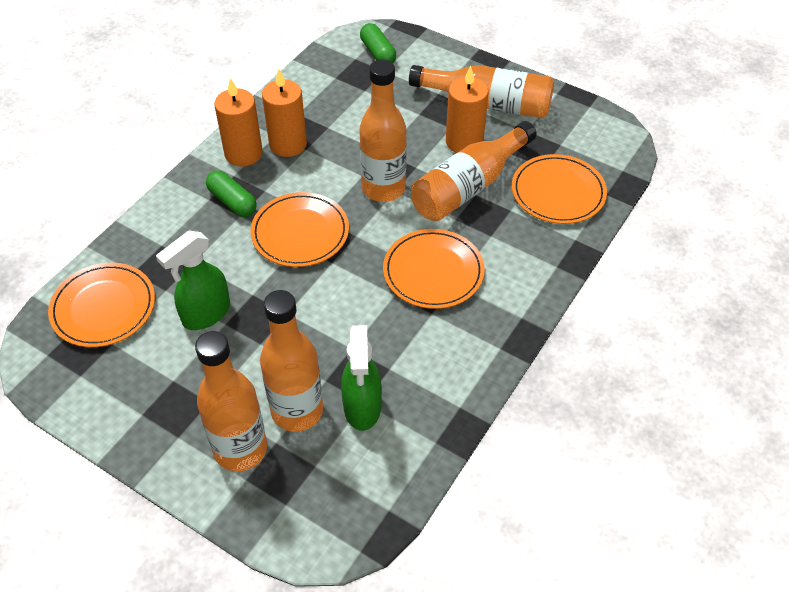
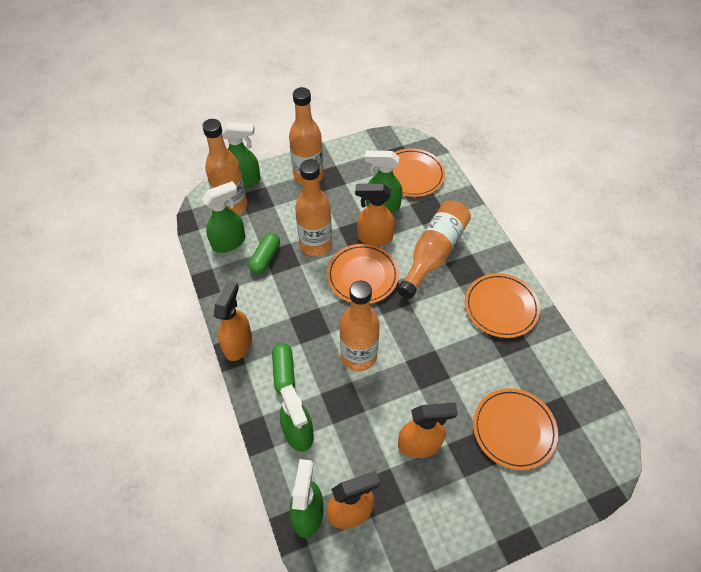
green spray bottle: 2 -> 5
orange candle: 3 -> 0
orange spray bottle: 0 -> 4

